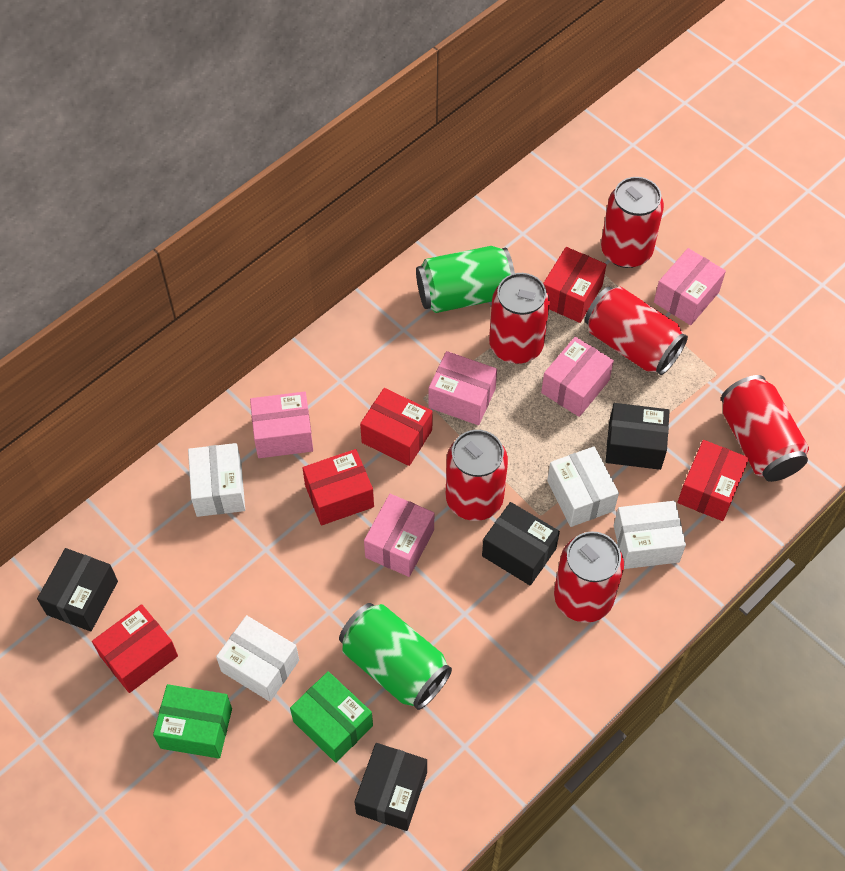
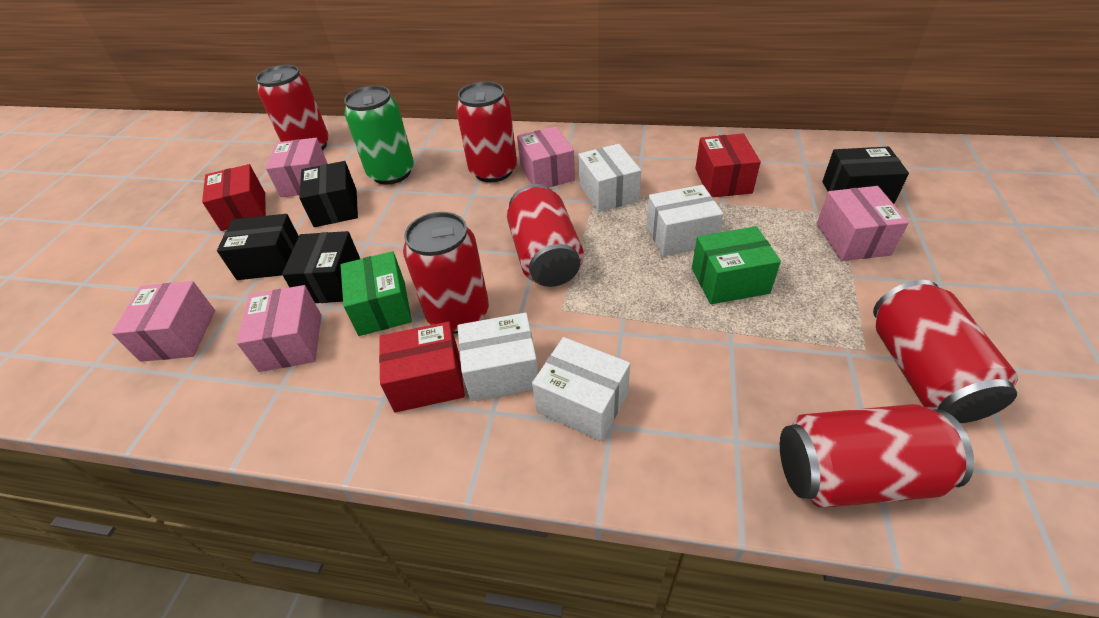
green can: 2 -> 1
red box: 5 -> 3

